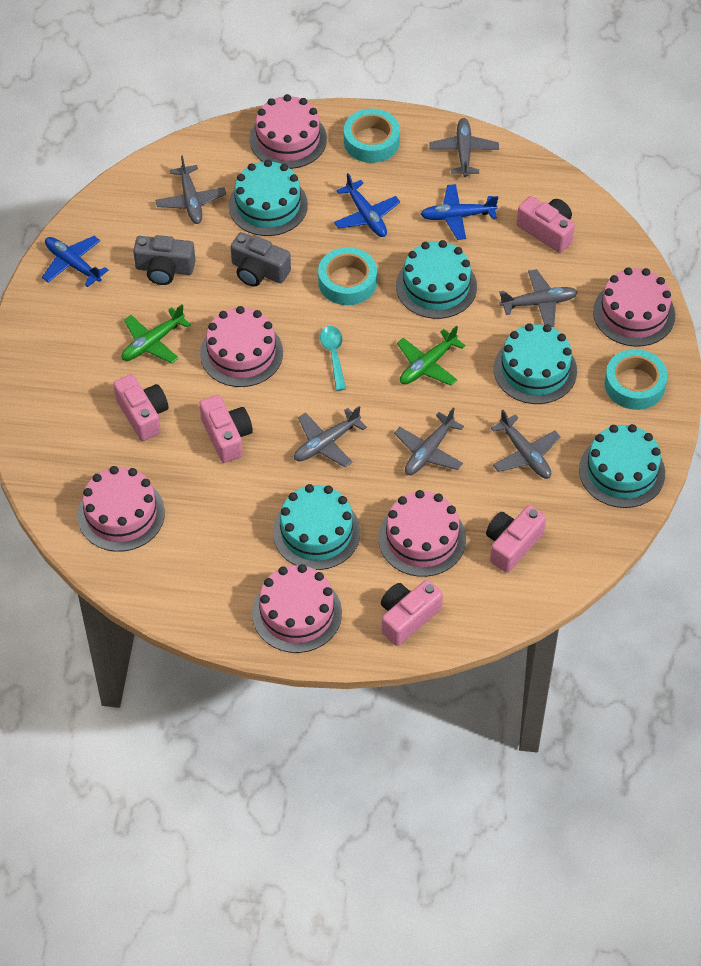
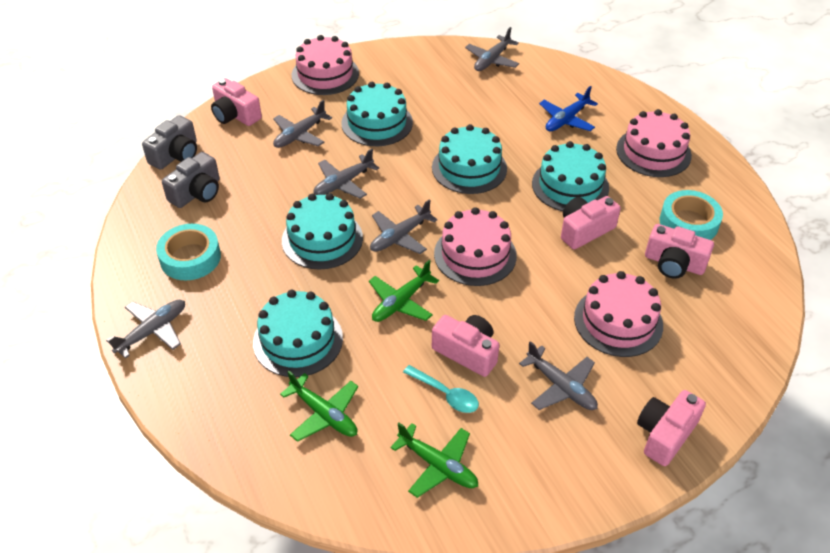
blue plane: 3 -> 1
green plane: 2 -> 3
pink cake: 6 -> 4
turquoise tape: 3 -> 2

